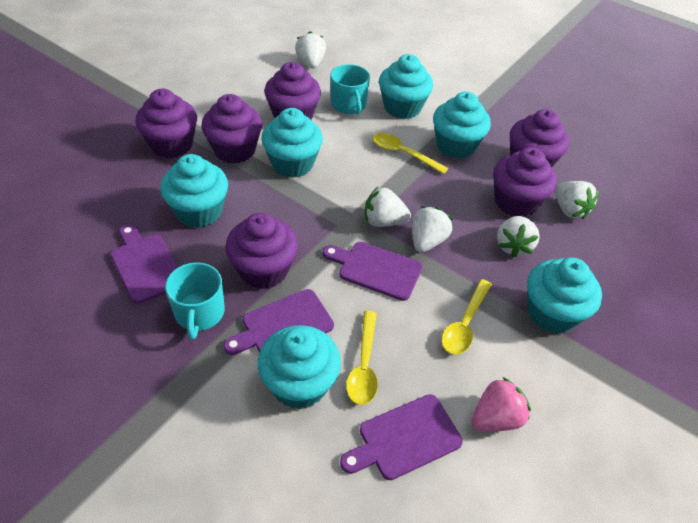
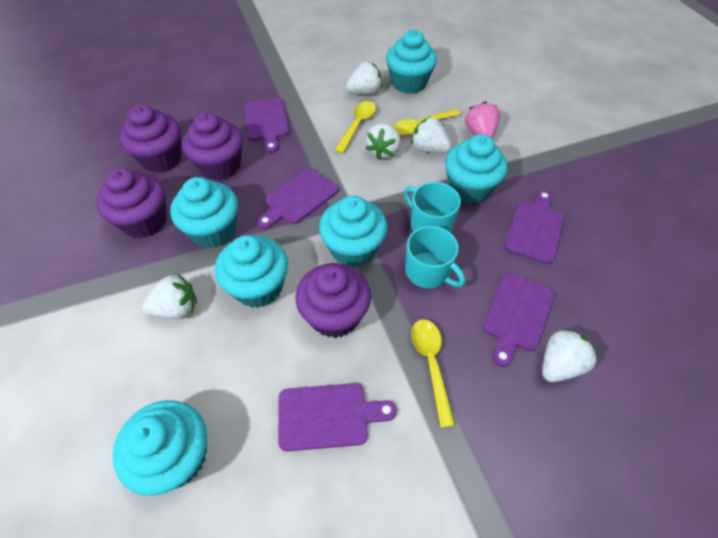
purple cupcake: 6 -> 4
purple cutting board: 4 -> 5

